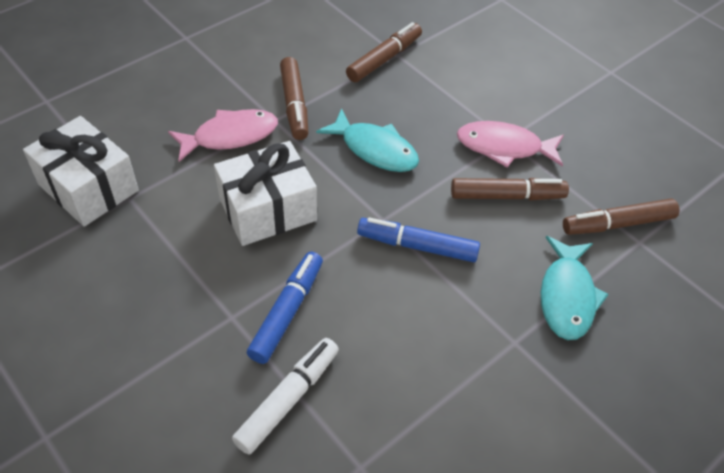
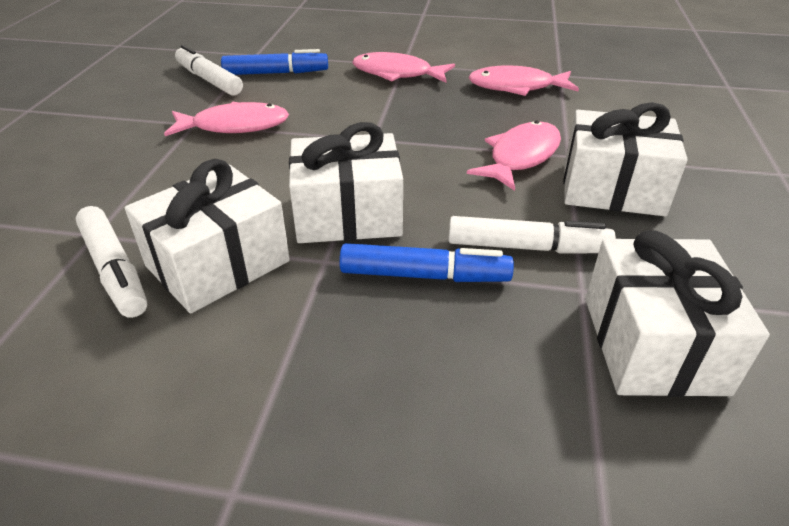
brown marker: 4 -> 0
pink fish: 2 -> 4
turquoise fish: 2 -> 0
white gift: 2 -> 4
white marker: 1 -> 3

